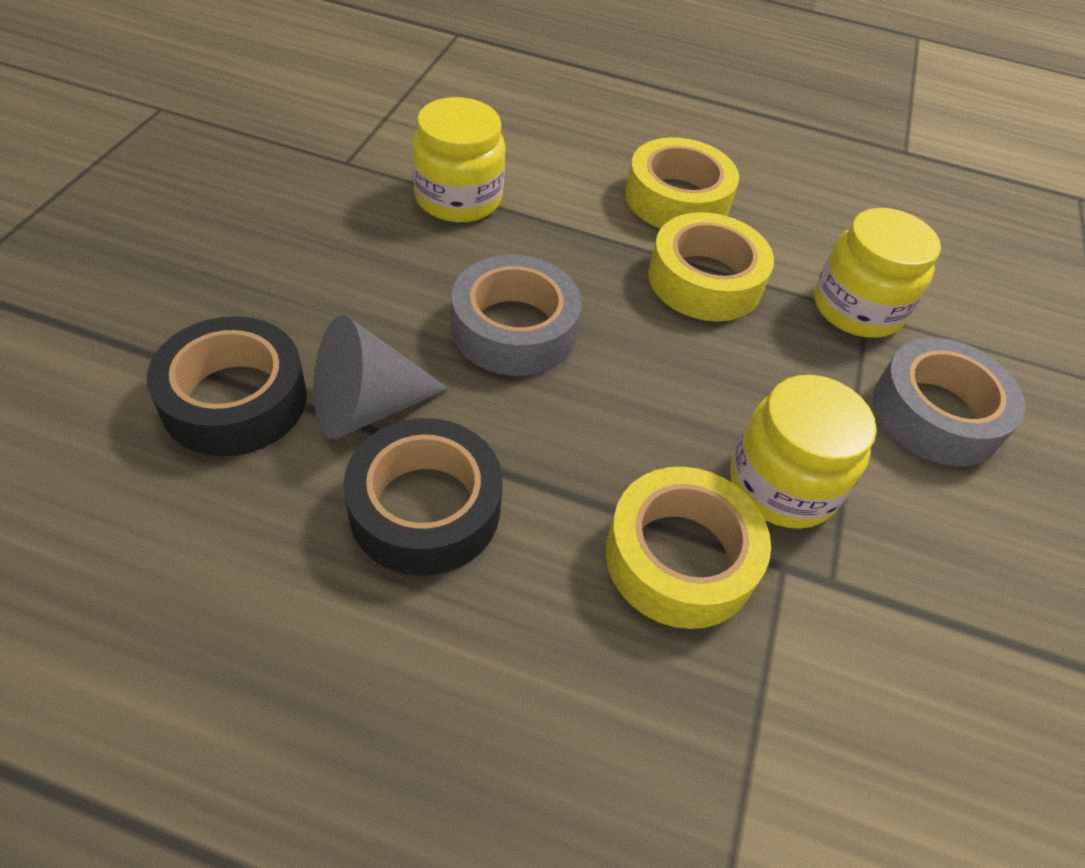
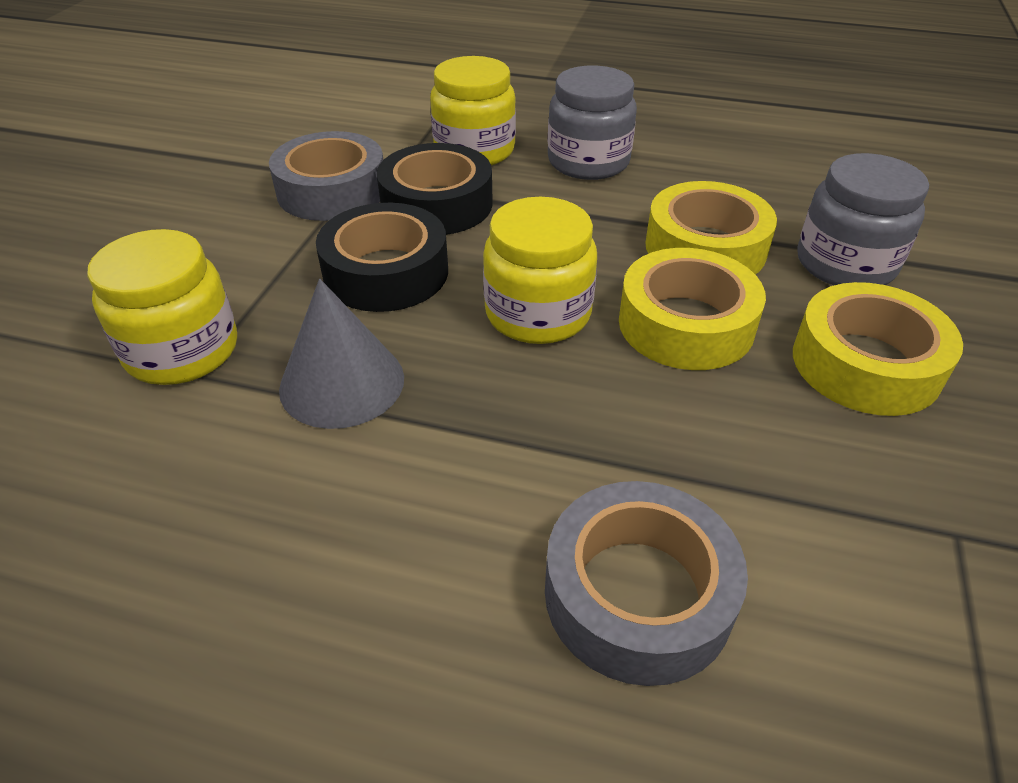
grey jar: 0 -> 2

